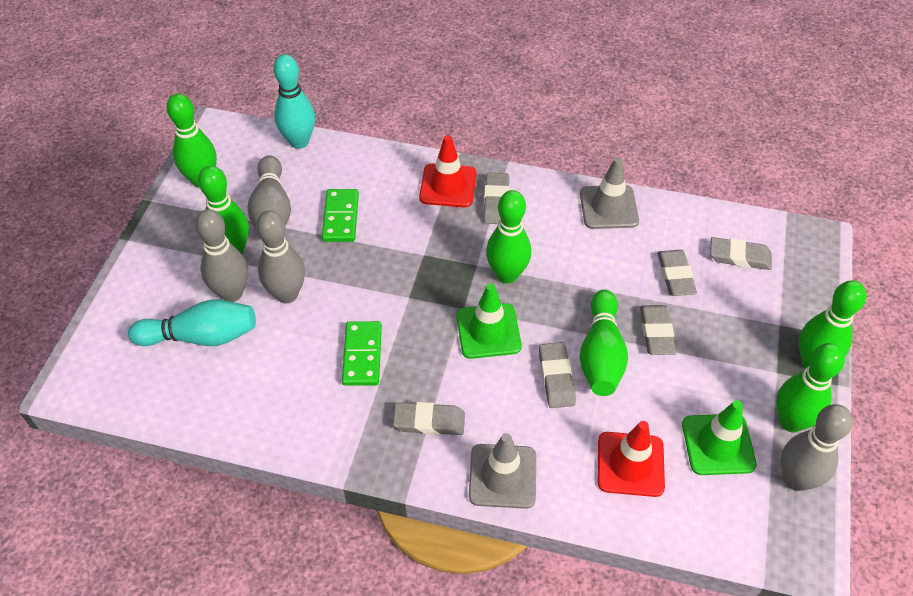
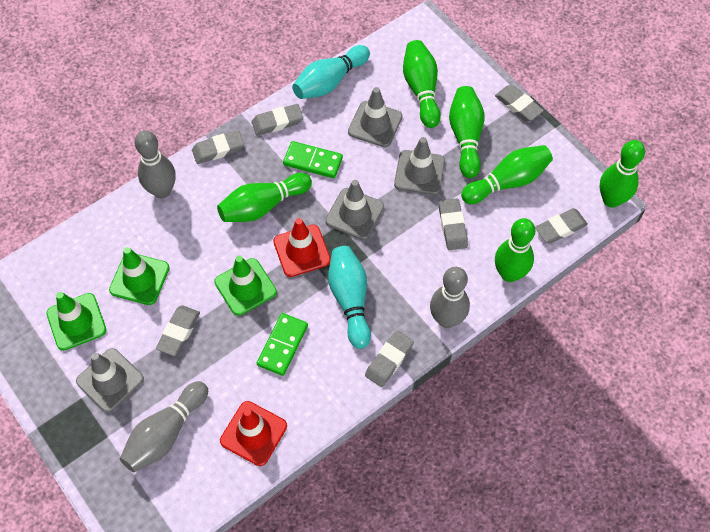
green traffic cone: 2 -> 3
grey bowling pin: 4 -> 3
grey eraser: 6 -> 7
grey traffic cone: 2 -> 4

